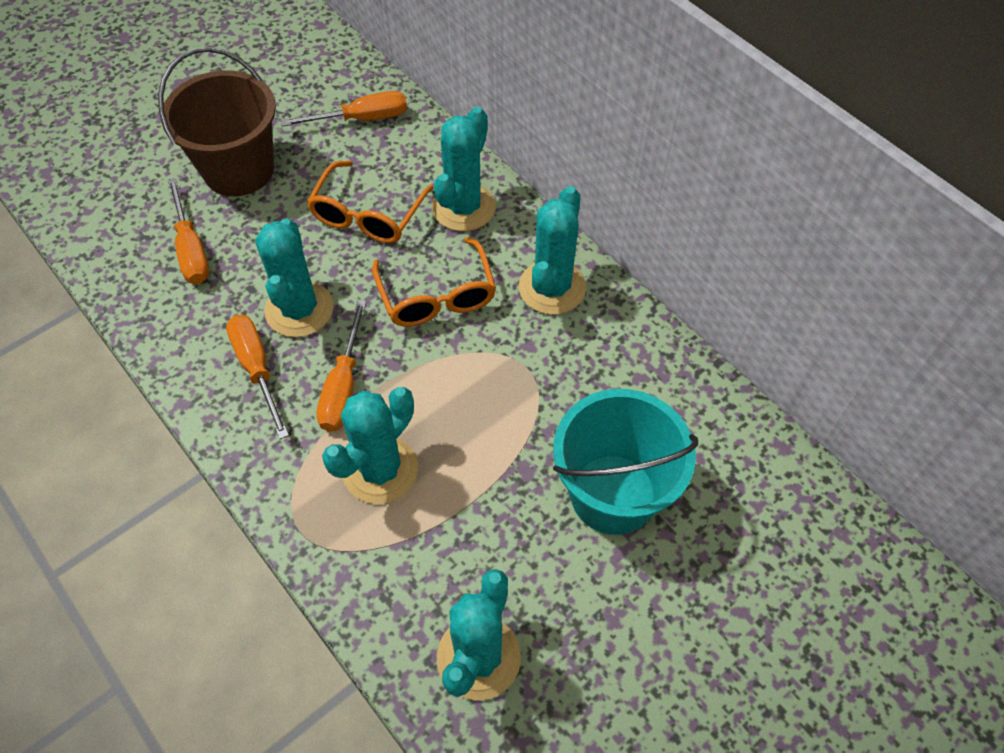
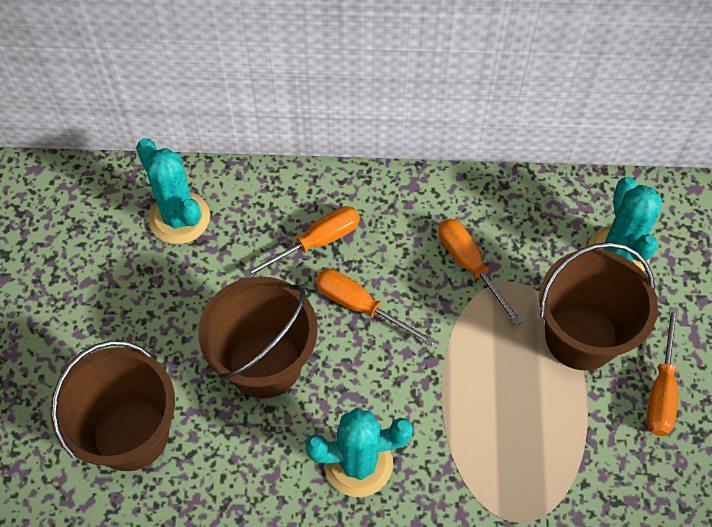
brown bucket: 1 -> 3
orange glasses: 2 -> 0
turquoise bucket: 1 -> 0
turquoise cactus: 5 -> 3

